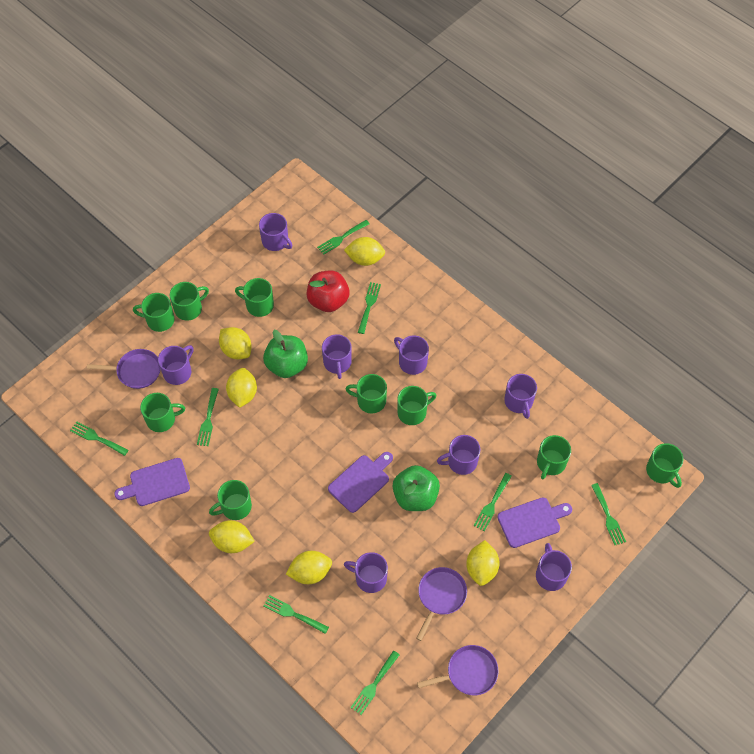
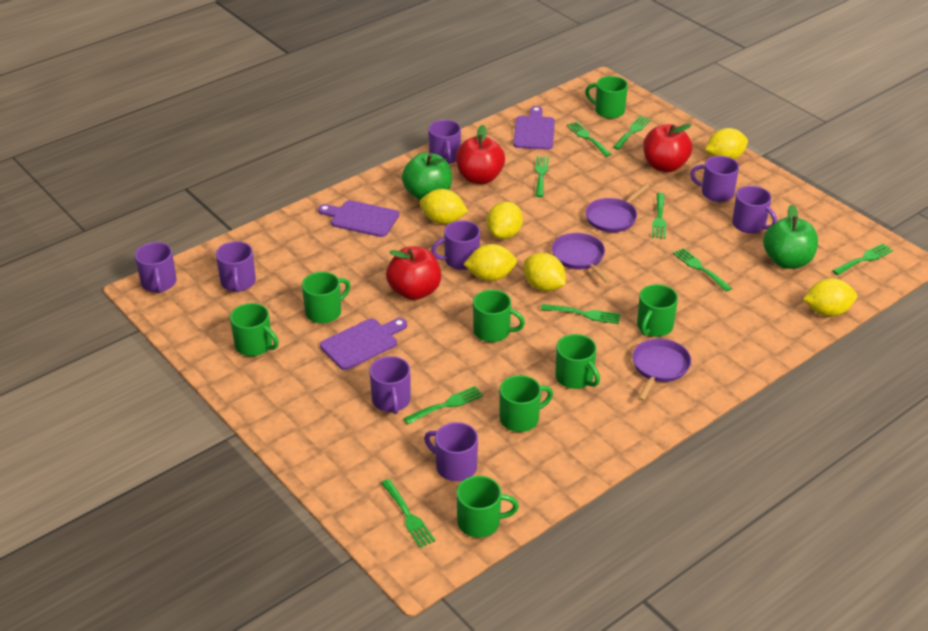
green fork: 8 -> 9
green mug: 9 -> 8
red apple: 1 -> 3

